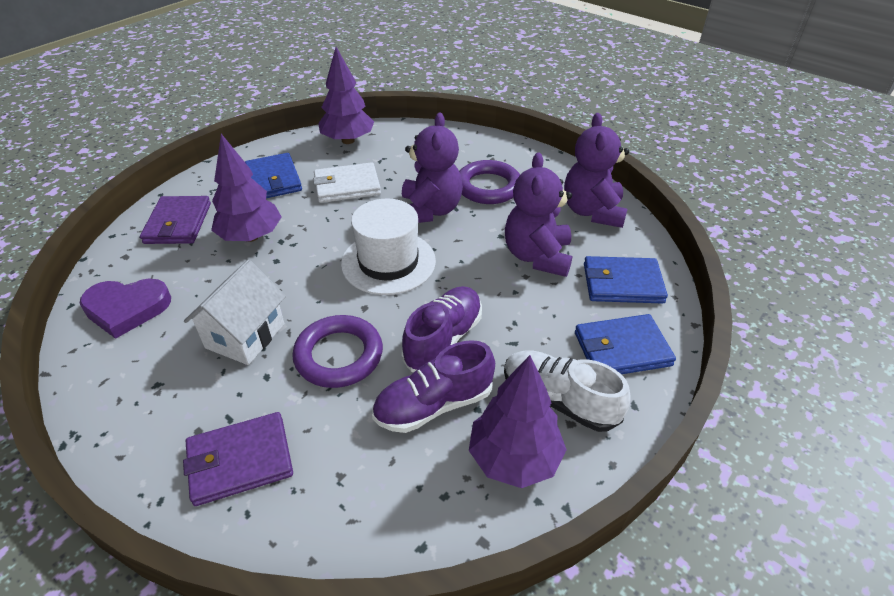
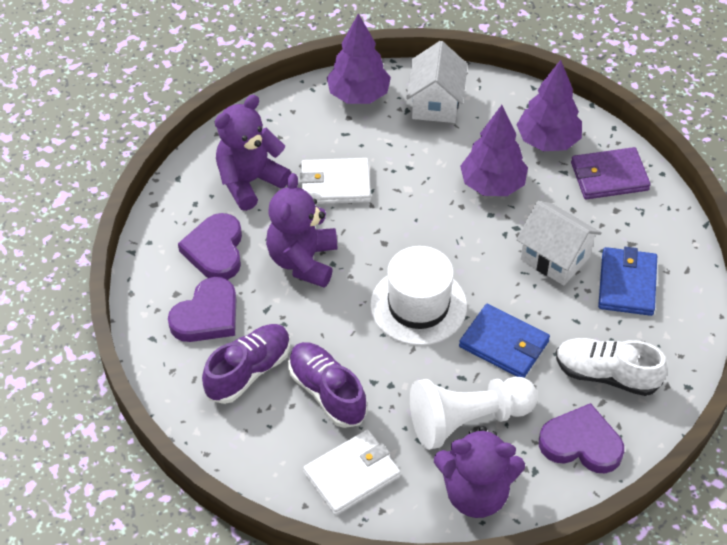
blue wallet: 3 -> 2
purple heart: 1 -> 3
purple ring: 2 -> 0
purple wallet: 2 -> 1
white house: 1 -> 2
white pawn: 0 -> 1
white wallet: 1 -> 2

